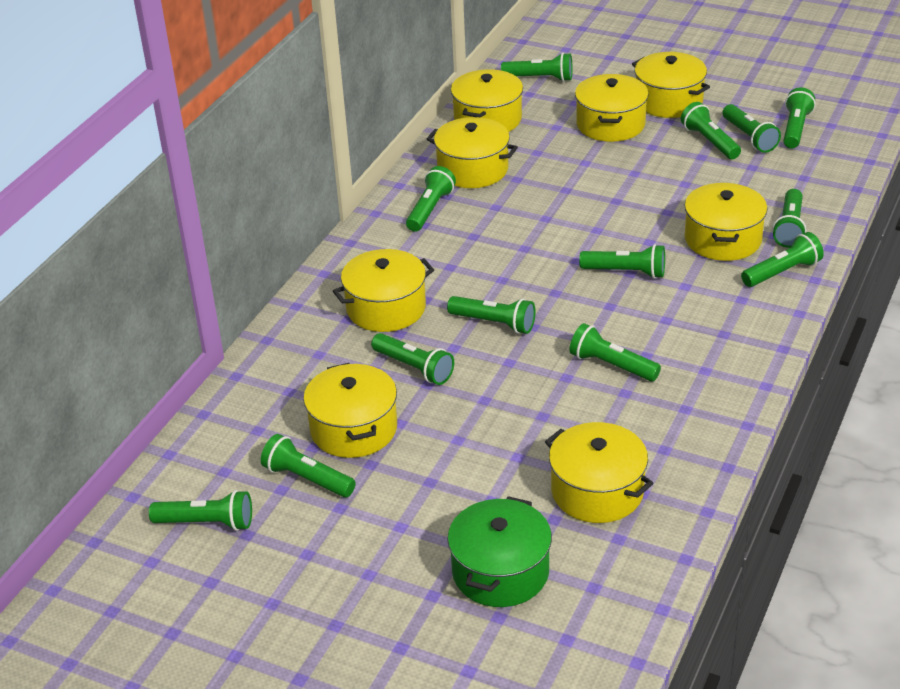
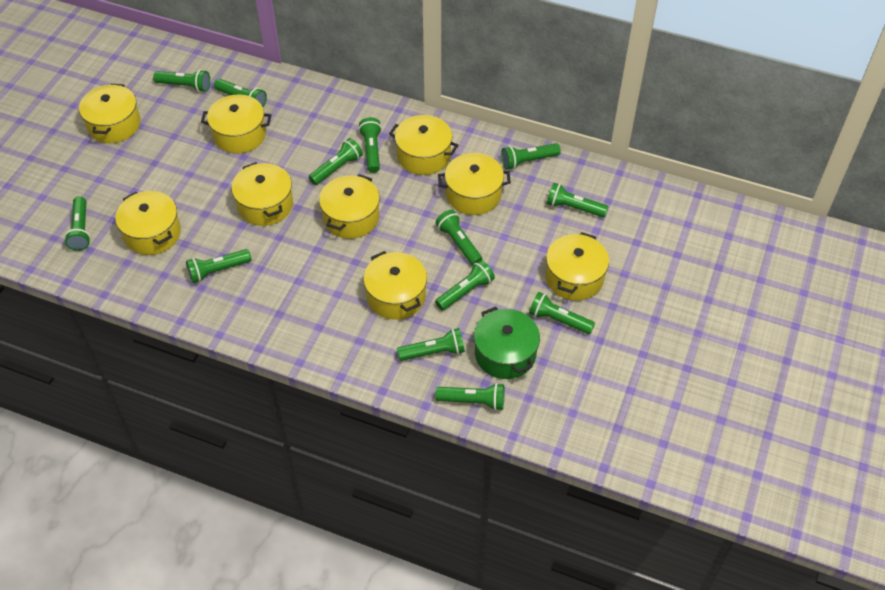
yellow pot: 8 -> 9

